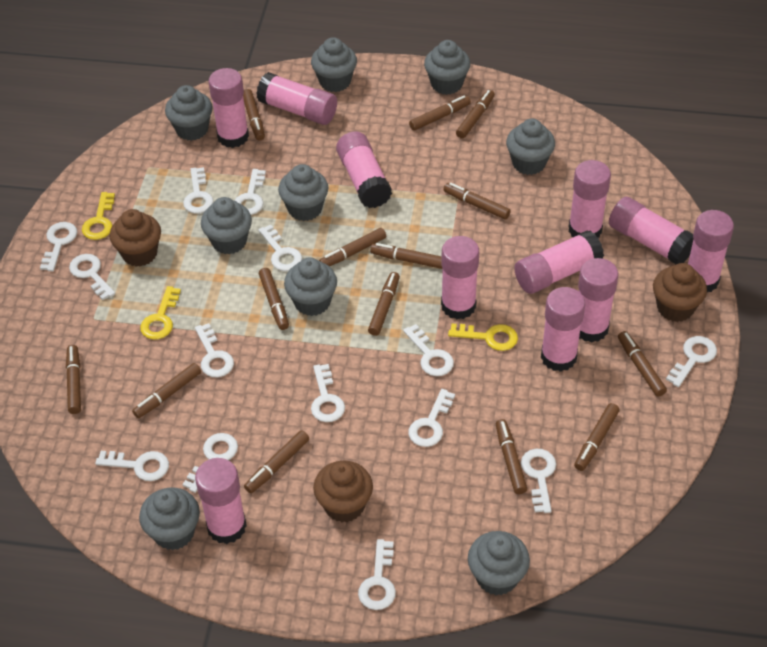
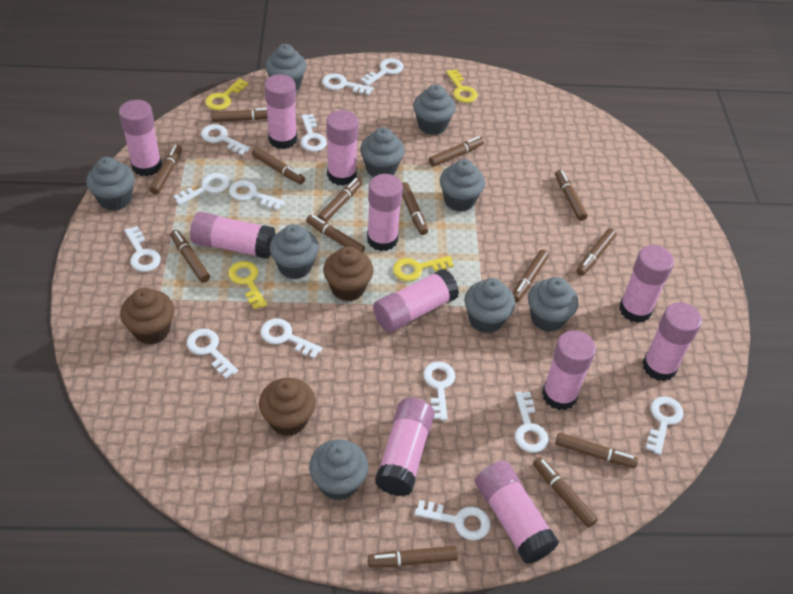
white key: 14 -> 13
yellow key: 3 -> 4

